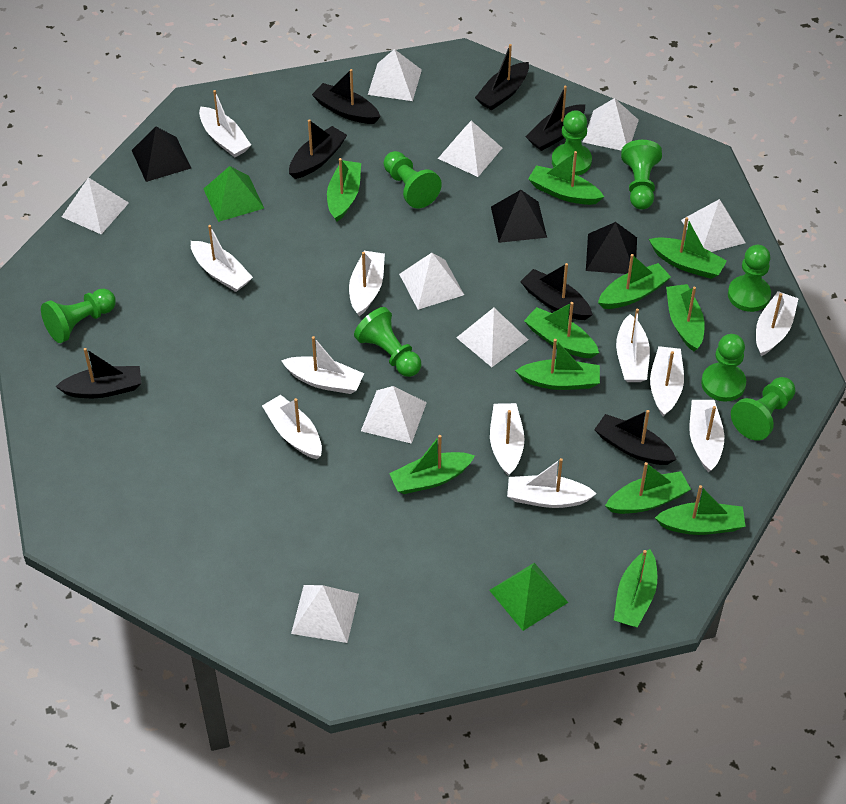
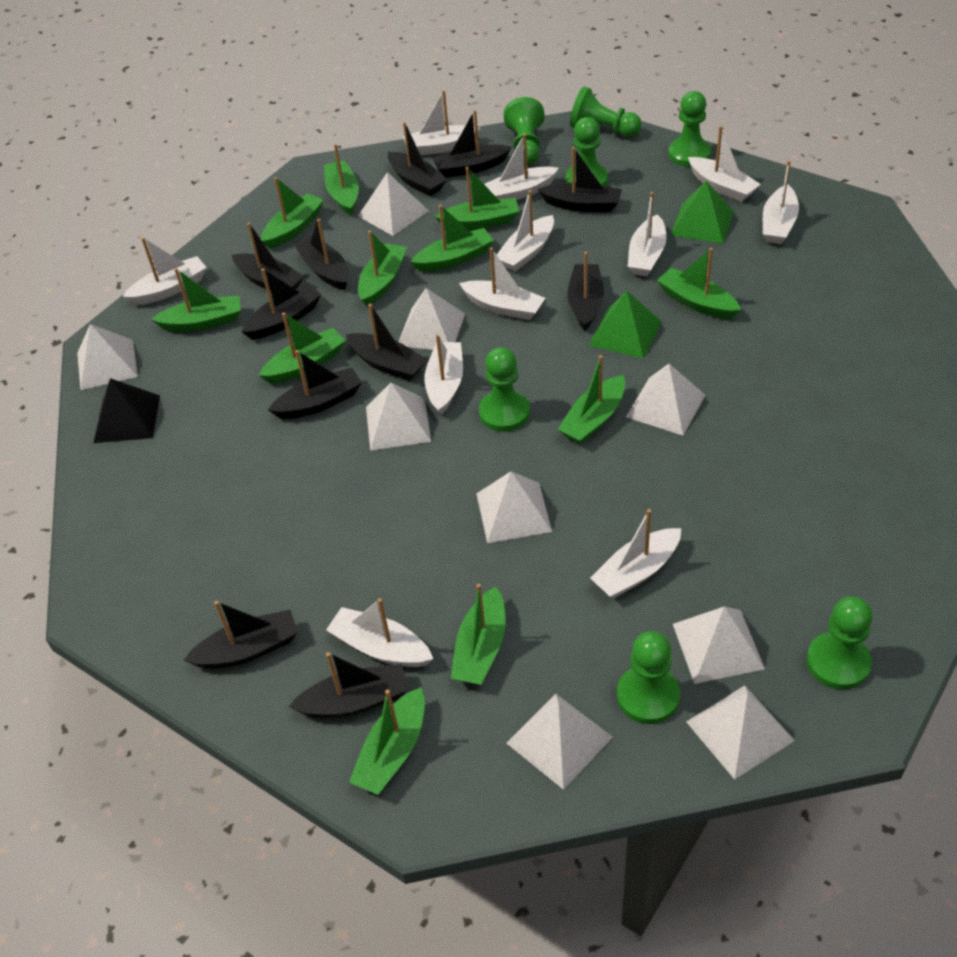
black boat: 7 -> 11
black pyramid: 3 -> 1
green pawn: 8 -> 7

